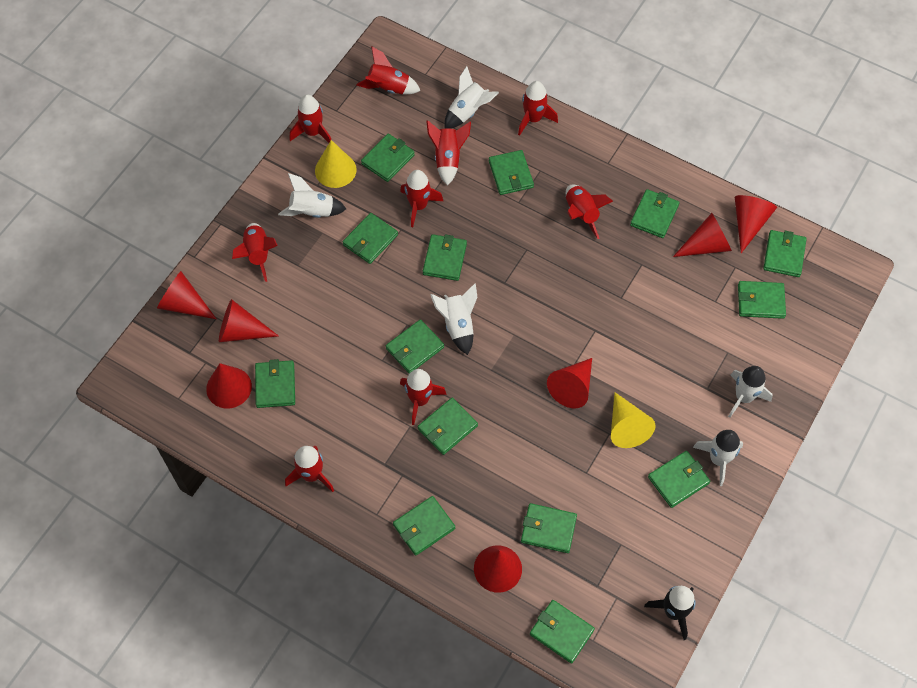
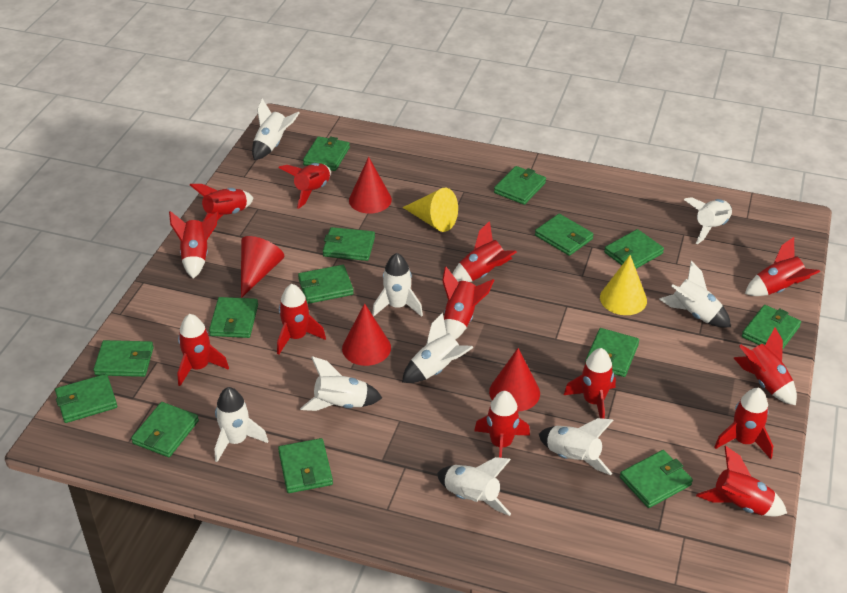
black rocket: 1 -> 0
red cone: 7 -> 4
red rocket: 9 -> 13
white rocket: 5 -> 9

